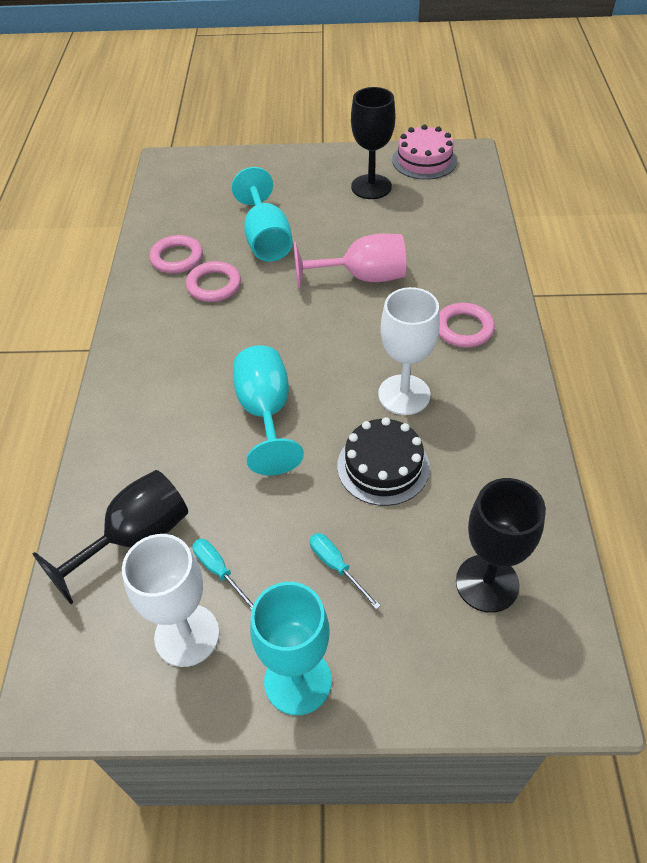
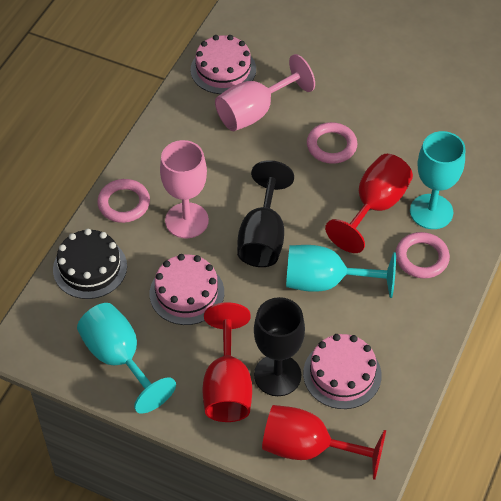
black goblet: 3 -> 2
pink cake: 1 -> 3
pink goblet: 1 -> 2
red goblet: 0 -> 3
turquoise screwdriver: 2 -> 0
white goblet: 2 -> 0

